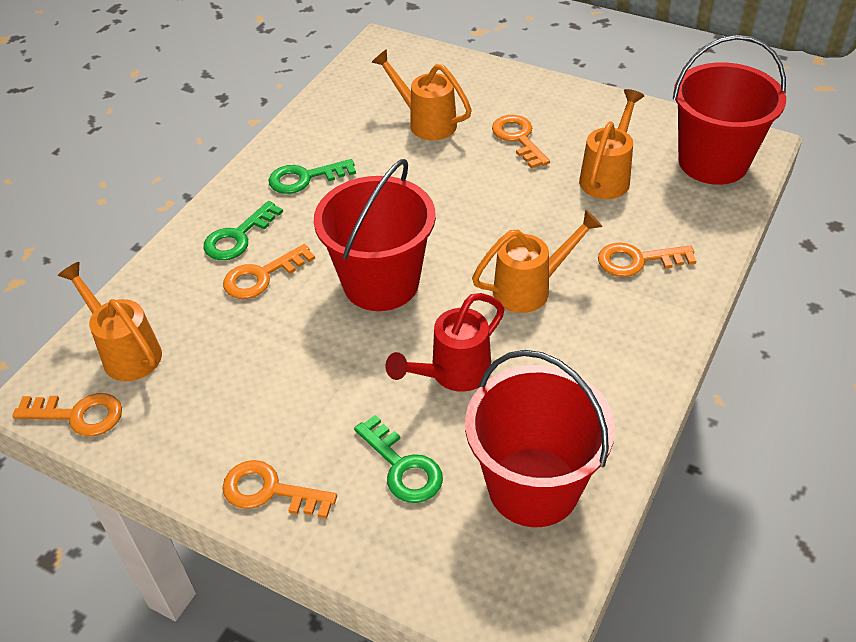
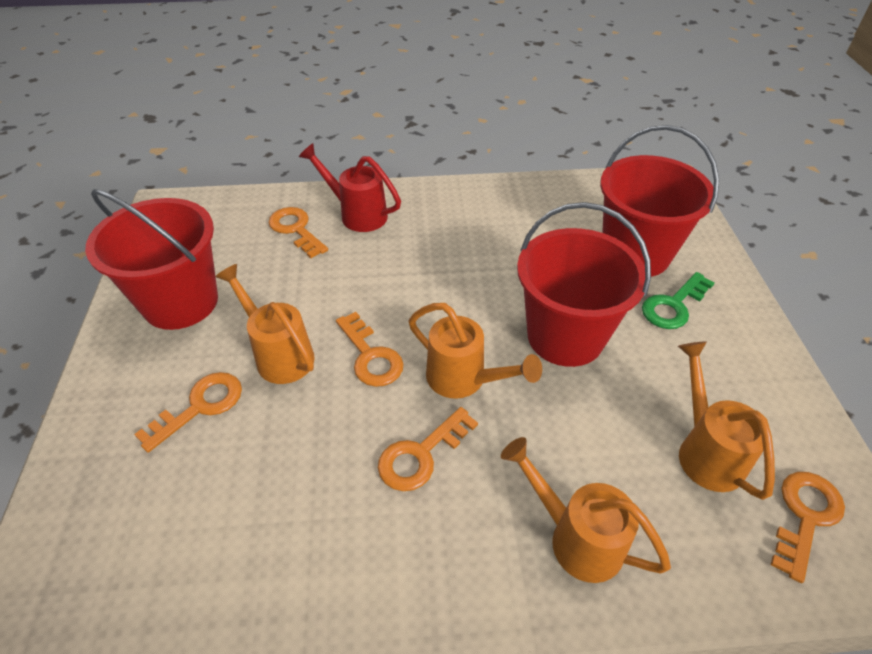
green key: 3 -> 1

